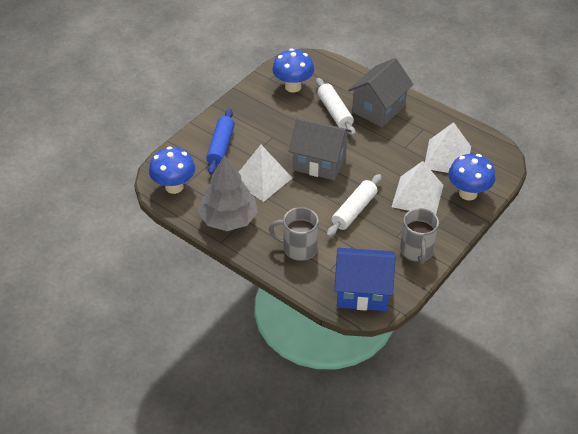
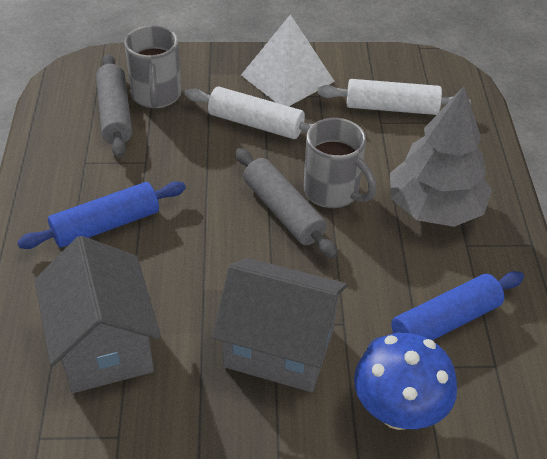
blue house: 1 -> 0
blue mushroom: 3 -> 1
blue rolling pin: 1 -> 2
grey rolling pin: 0 -> 2
white pyramid: 3 -> 1

